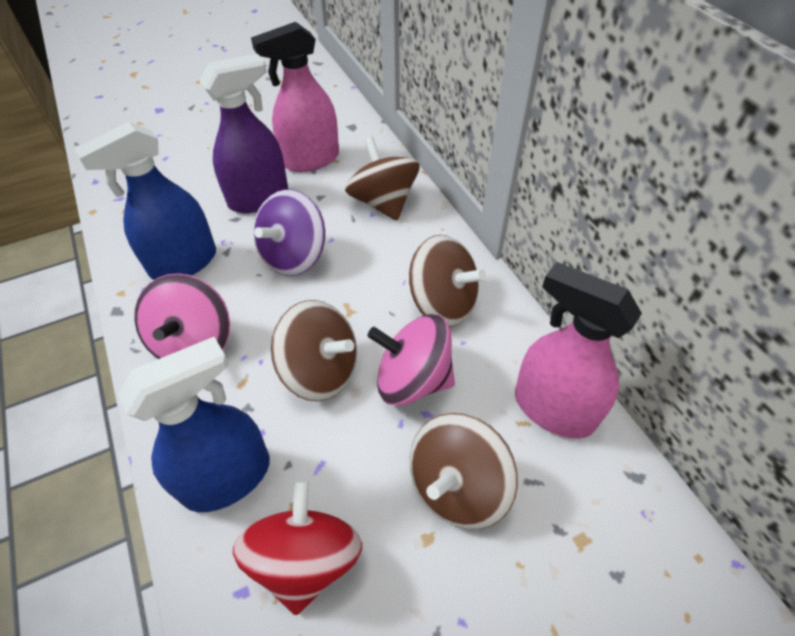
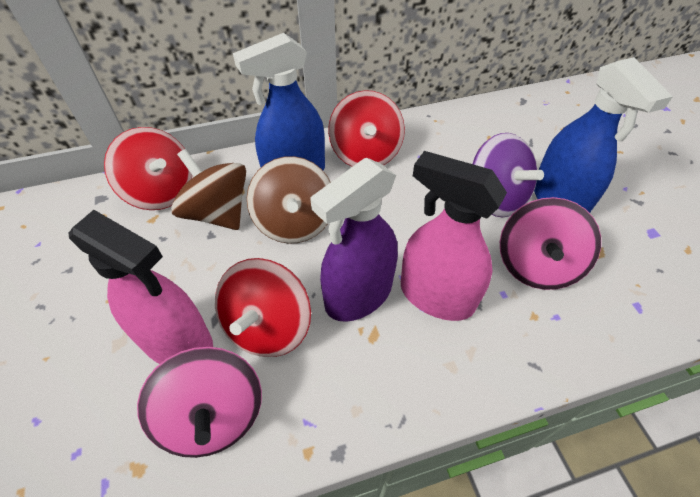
brown spinning top: 4 -> 2
red spinning top: 1 -> 3

